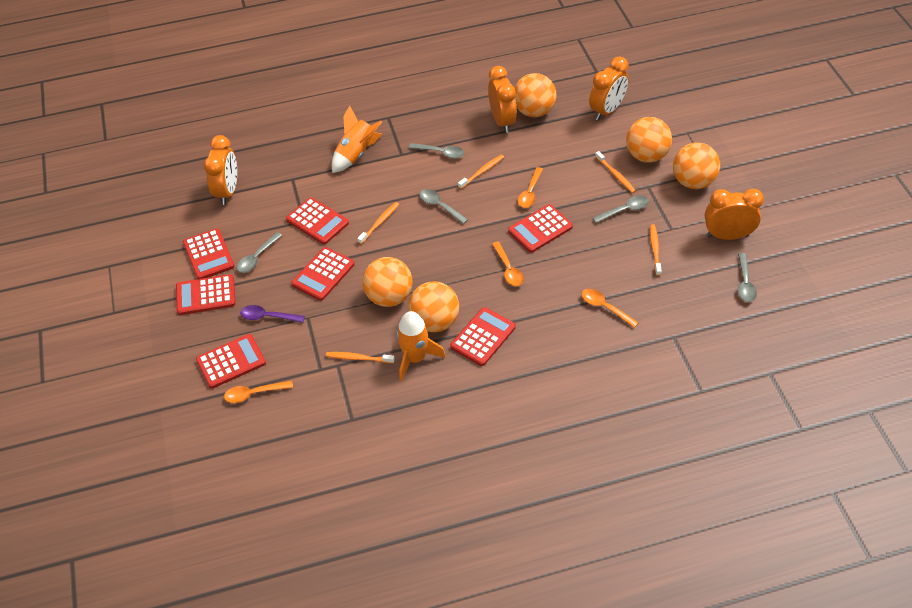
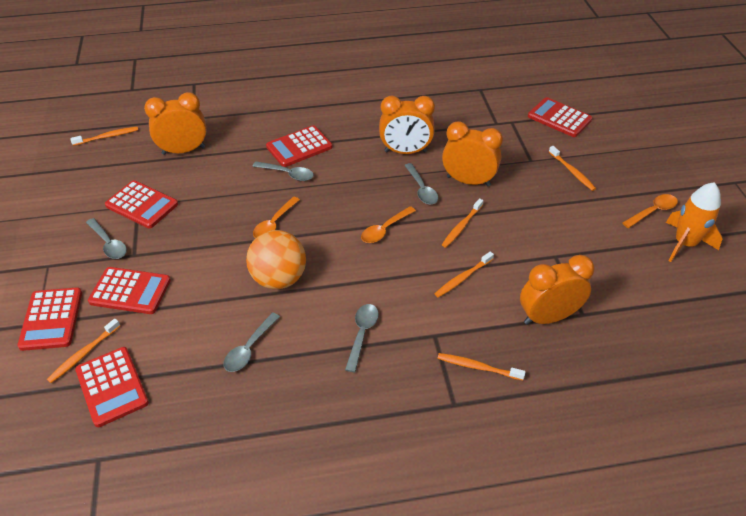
orange ball: 5 -> 1
orange rocket: 2 -> 1
orange spoon: 4 -> 3
orange toothbrush: 5 -> 6
purple spoon: 1 -> 0
red calculator: 7 -> 6

